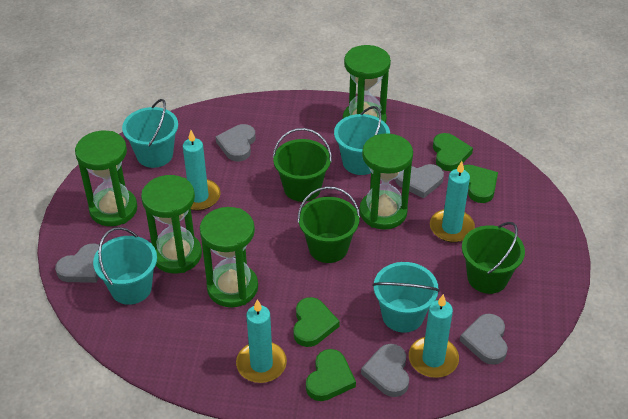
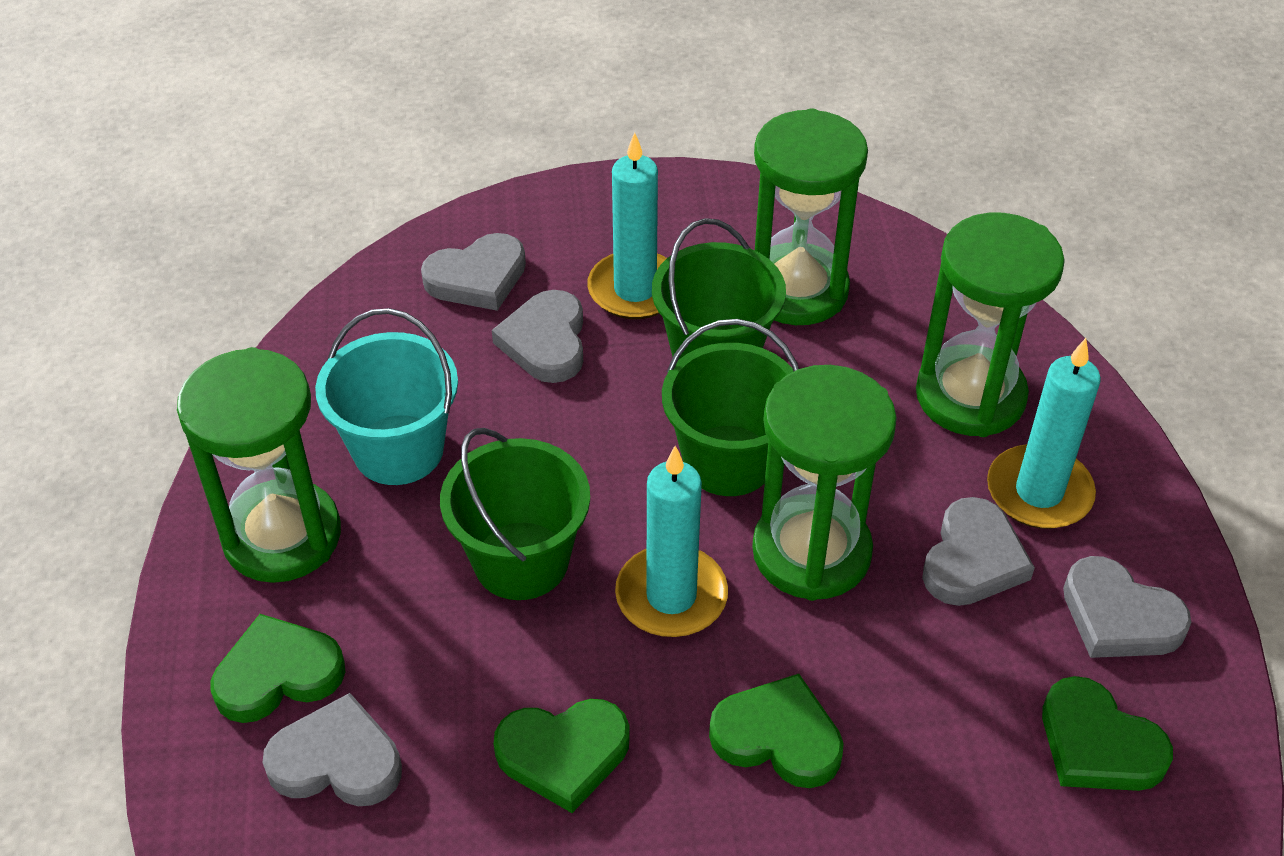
green hourglass: 5 -> 4
turquoise bucket: 4 -> 1
turquoise candle: 4 -> 3

